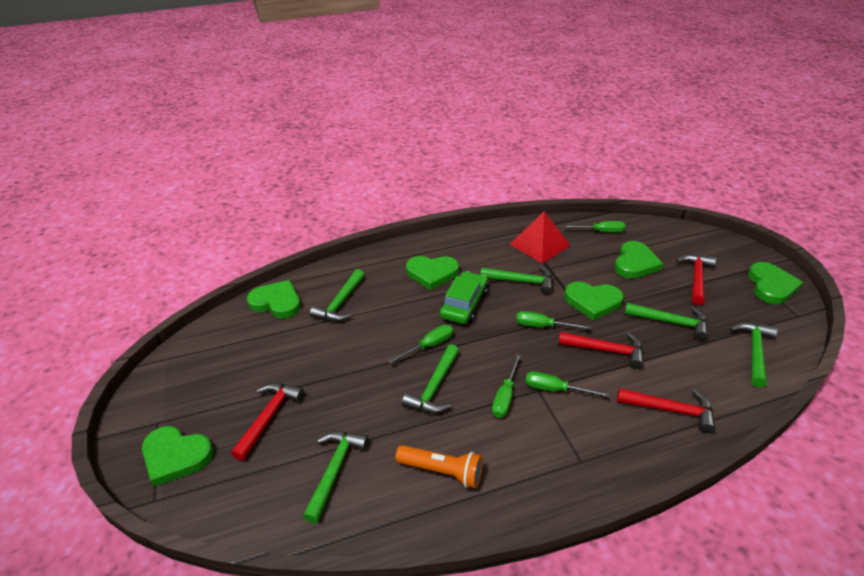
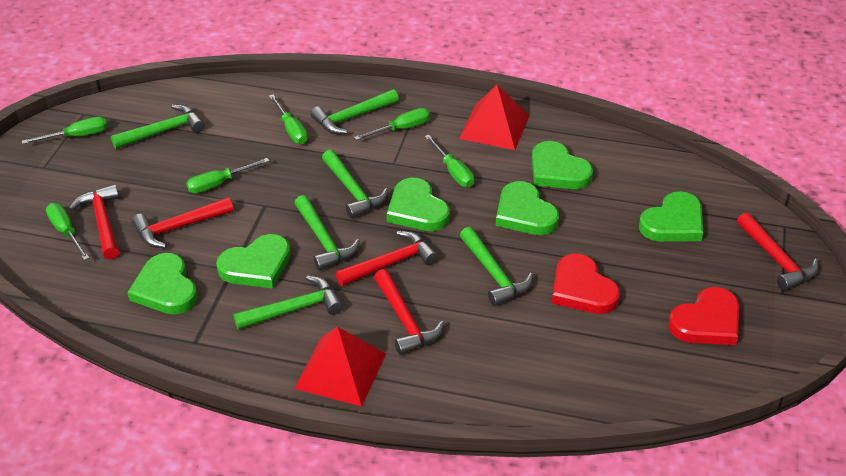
green car: 1 -> 0
green screwdriver: 5 -> 6
orange flashlight: 1 -> 0
red hammer: 4 -> 5
red heart: 0 -> 2
red pyramid: 1 -> 2

